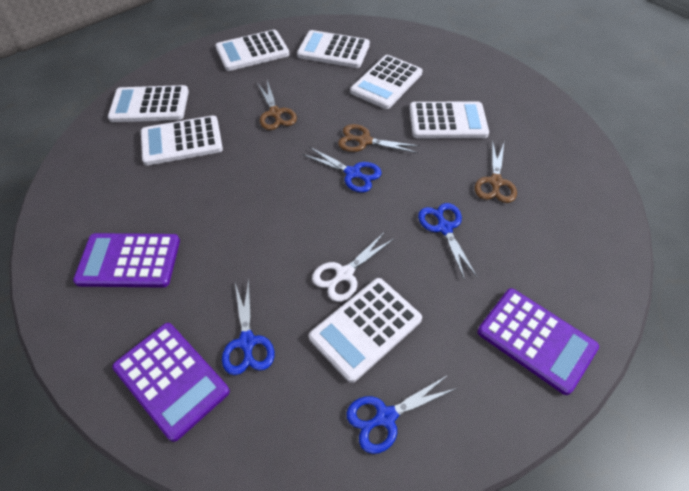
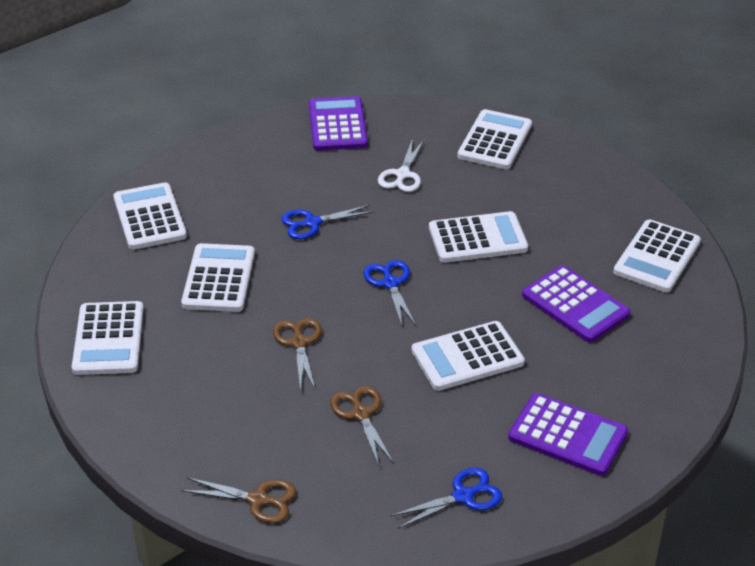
blue scissors: 4 -> 3

